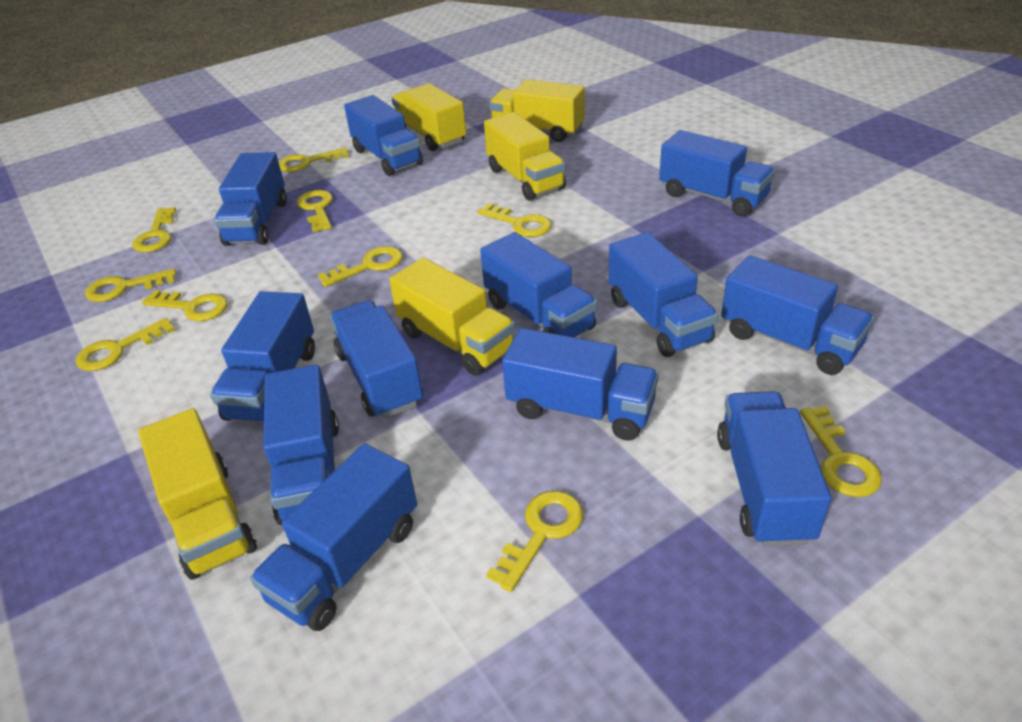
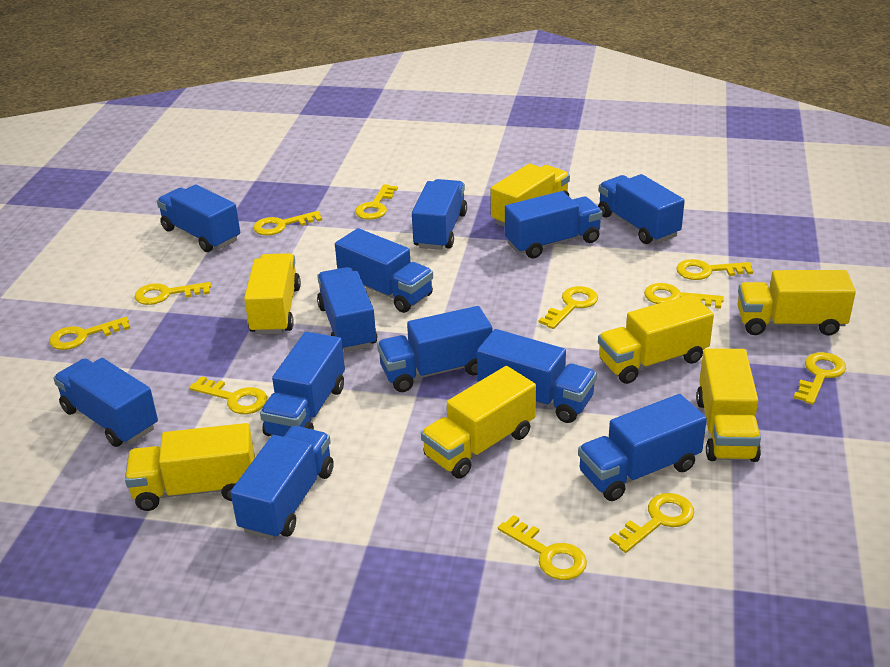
yellow key: 10 -> 11
yellow truck: 5 -> 7

